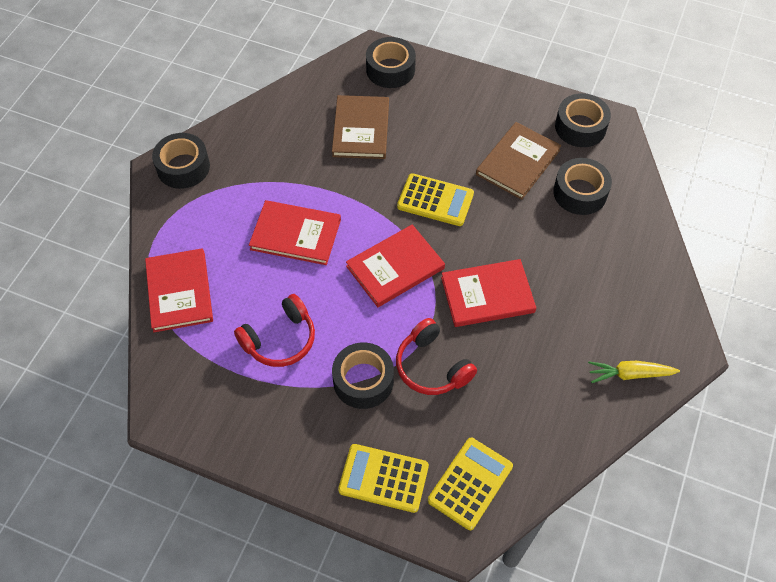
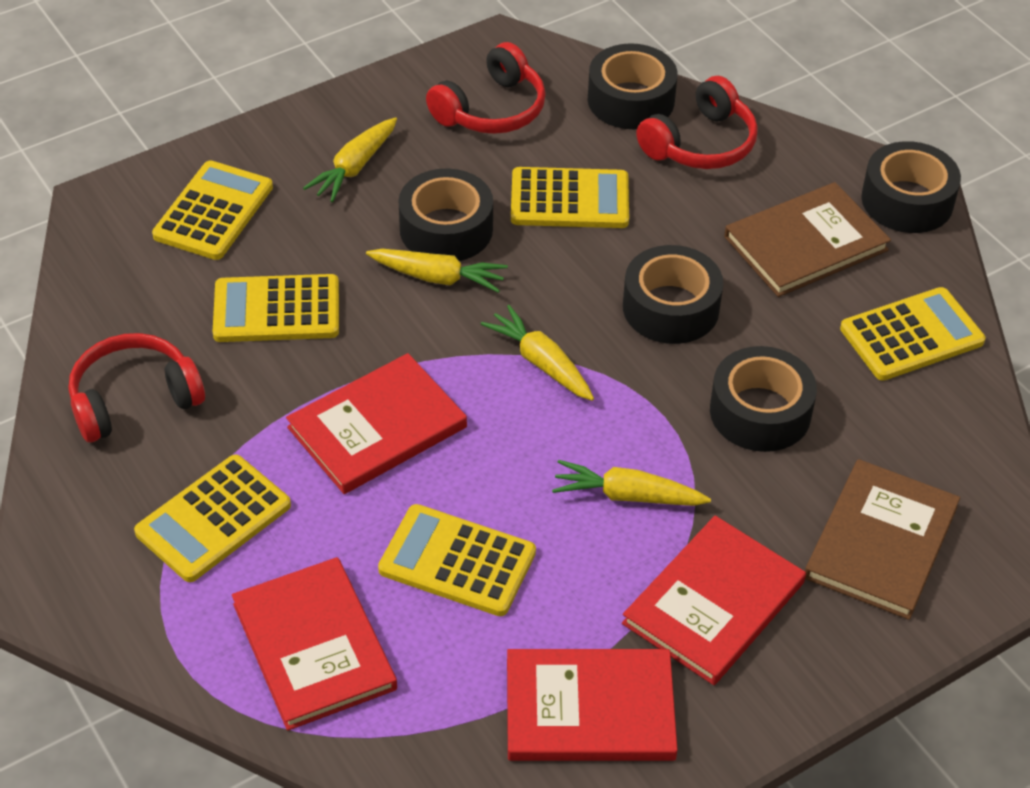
red headphones: 2 -> 3
yellow calculator: 3 -> 6
yellow carrot: 1 -> 4

